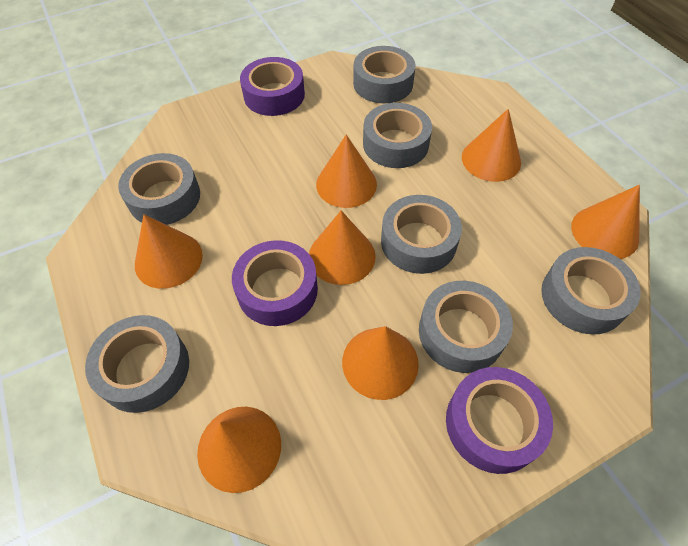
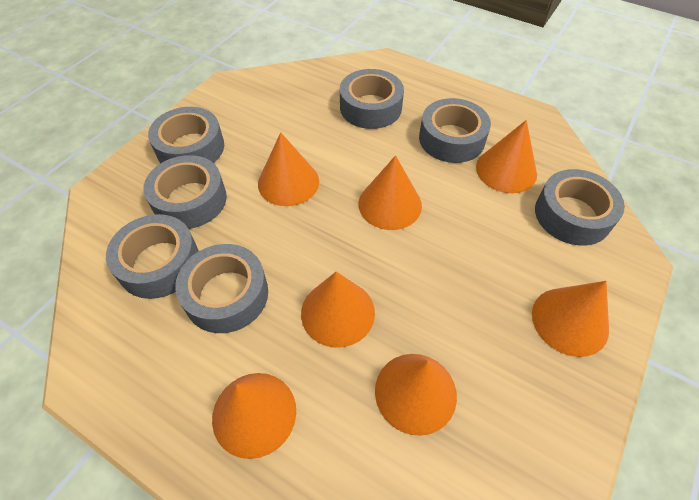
purple tape: 3 -> 0

